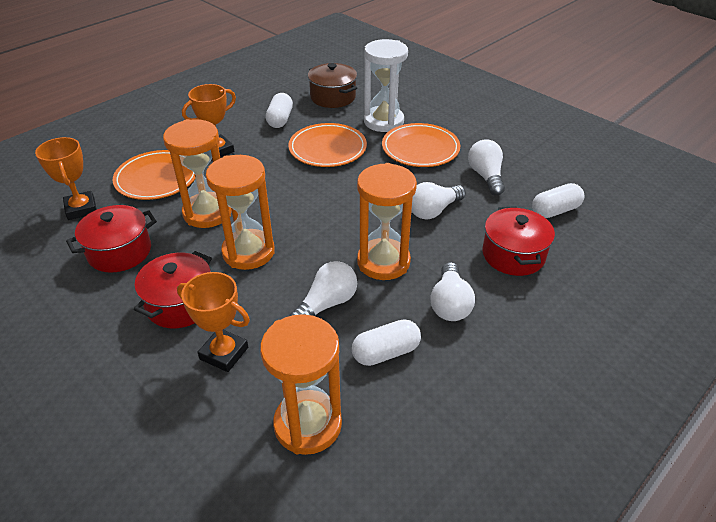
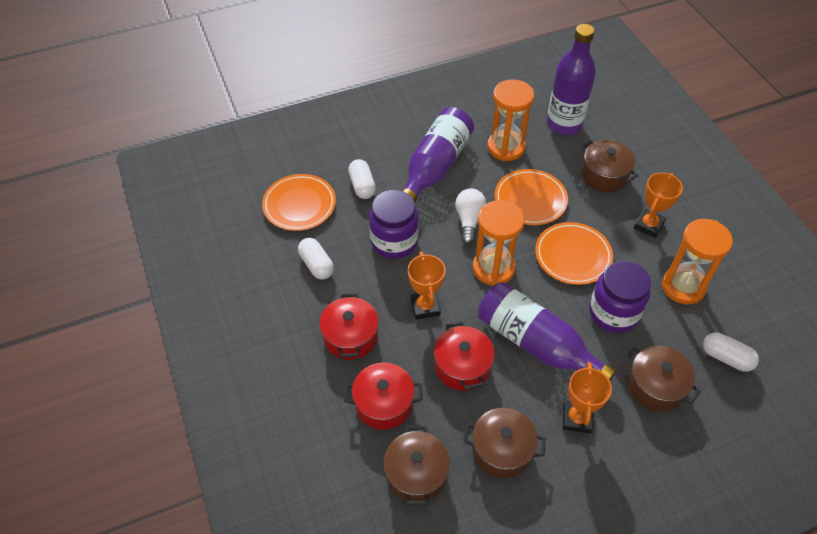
brown pot: 1 -> 4
orange hourglass: 4 -> 3
purple bottle: 0 -> 3
purple jar: 0 -> 2
white hourglass: 1 -> 0
white light bulb: 4 -> 1

